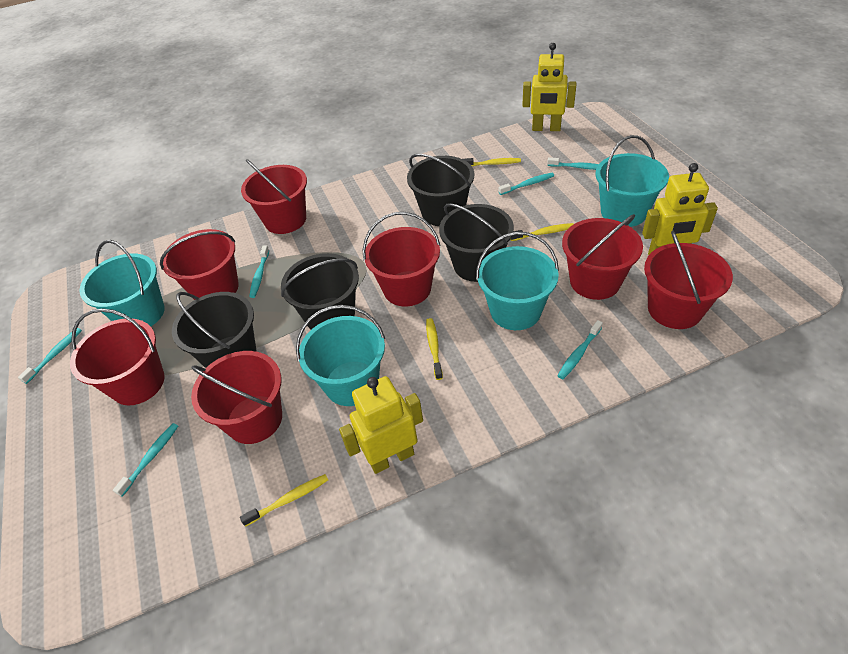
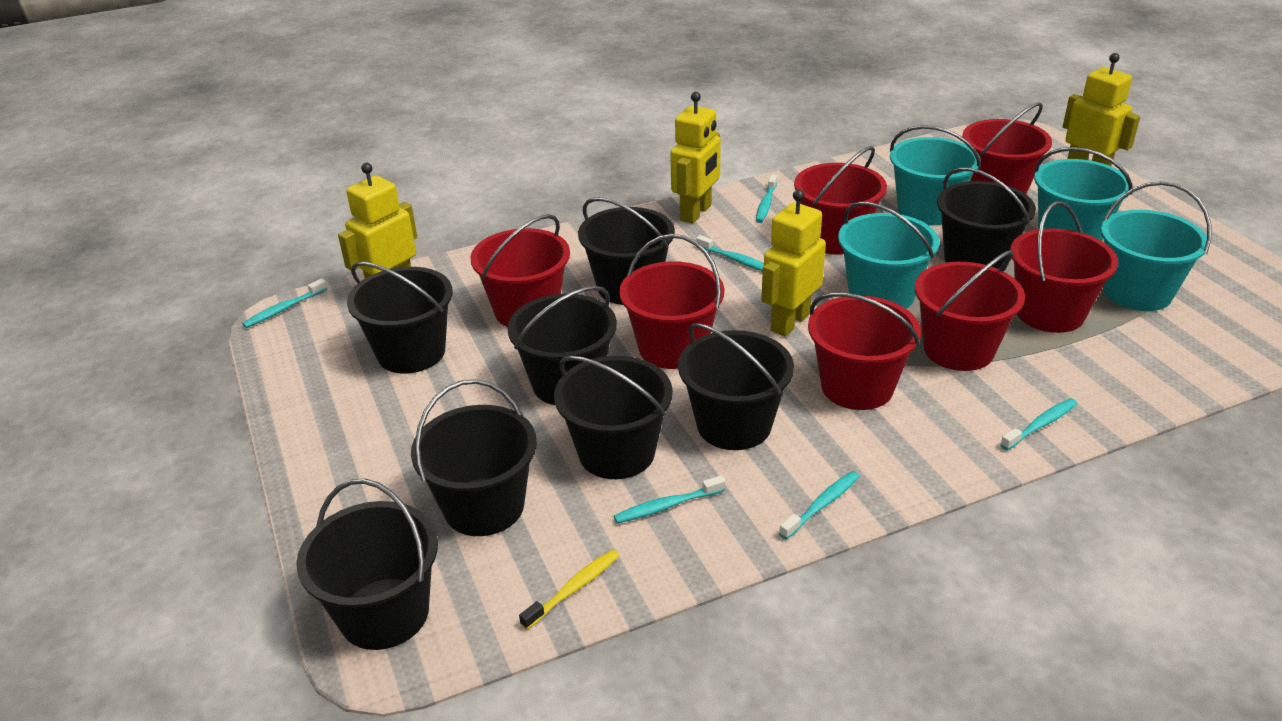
black bucket: 4 -> 8
yellow robot: 3 -> 4
yellow toothbrush: 4 -> 1

